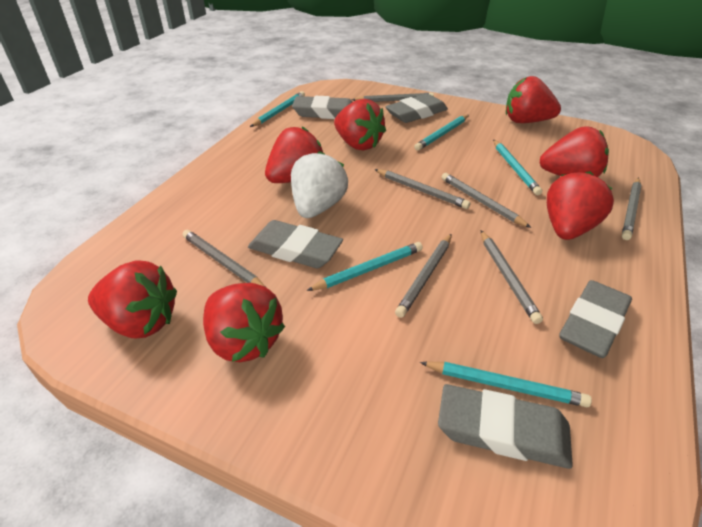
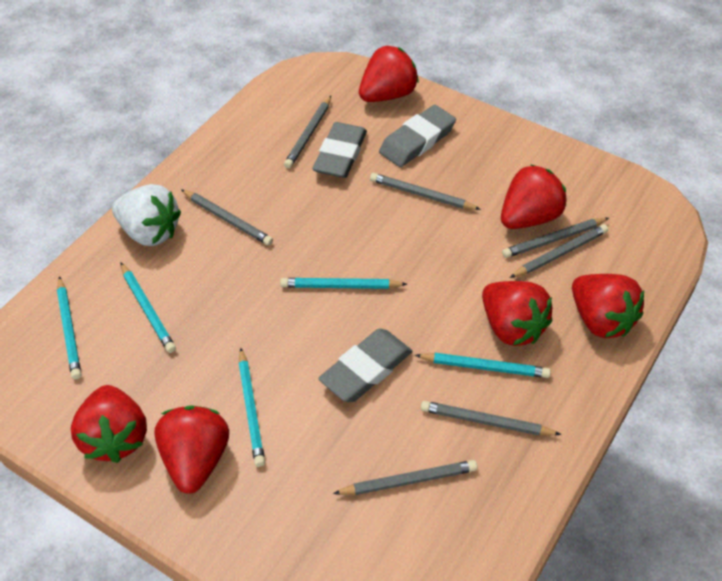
grey eraser: 5 -> 3
red strawberry: 7 -> 6

